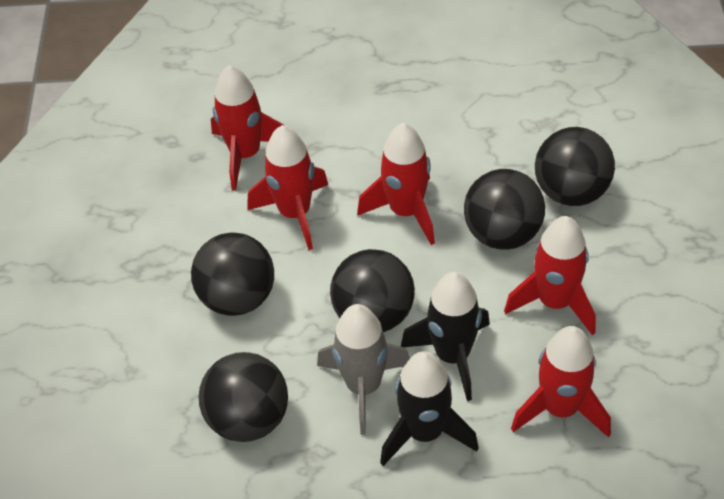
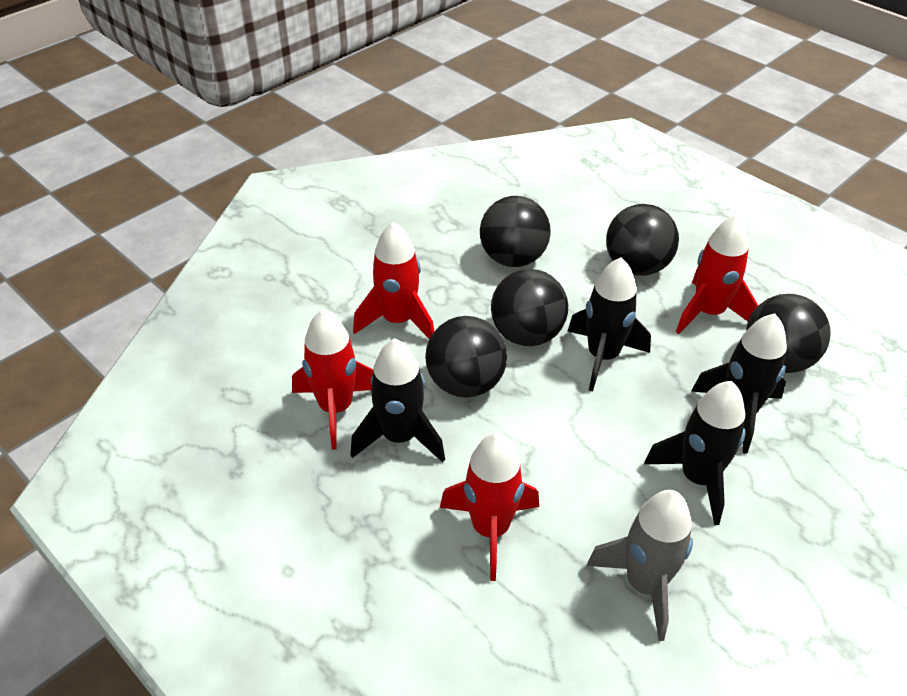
black rocket: 2 -> 4
red rocket: 5 -> 4

